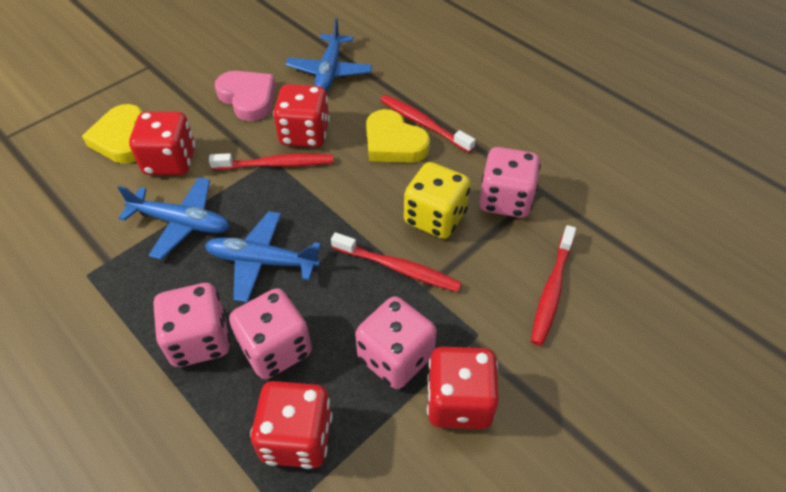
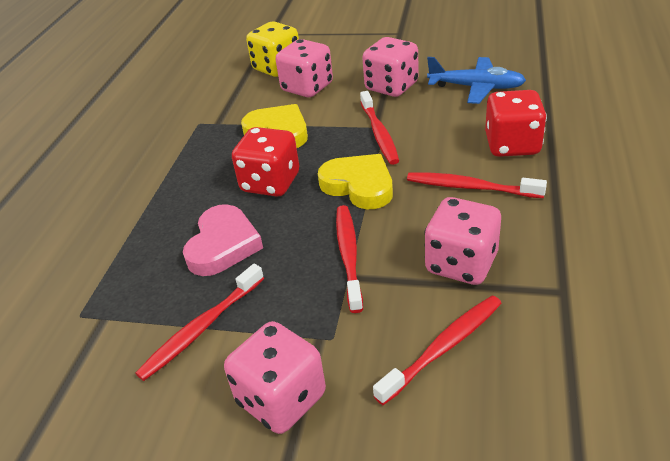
blue plane: 3 -> 1
red dice: 4 -> 2
red toothbrush: 4 -> 5

